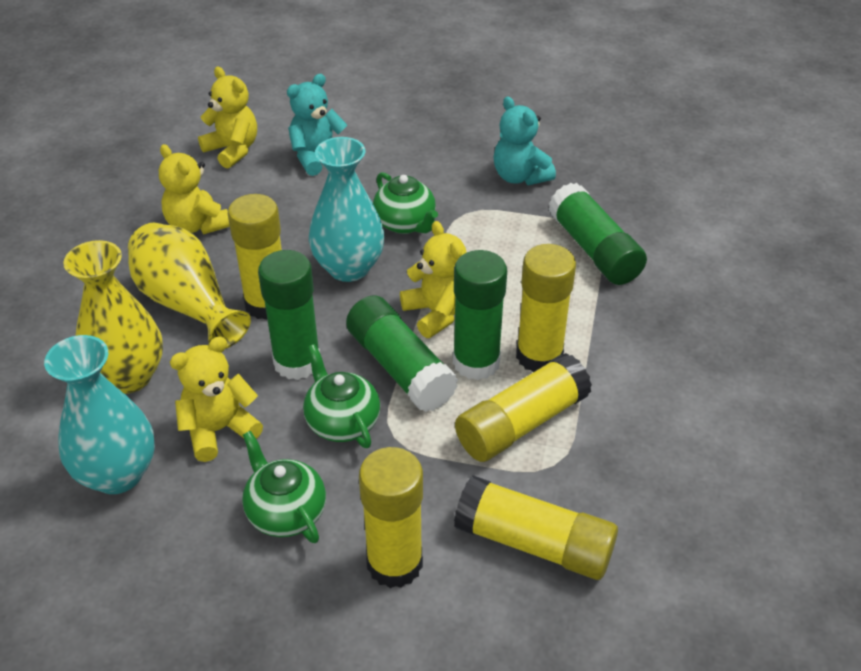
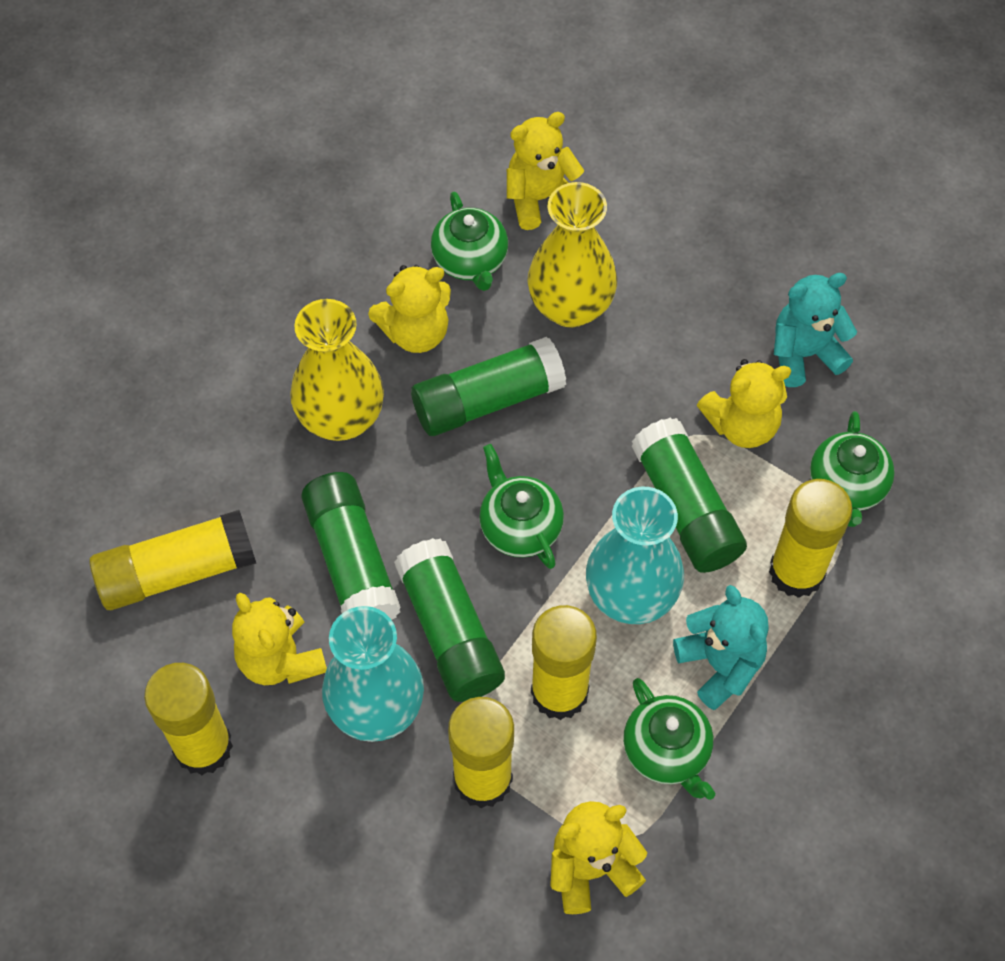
green teapot: 3 -> 4
yellow teddy bear: 4 -> 5

